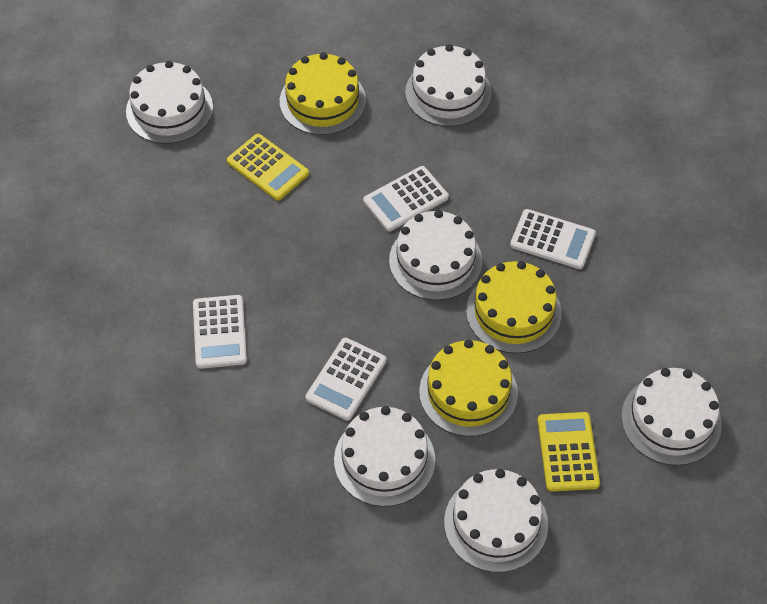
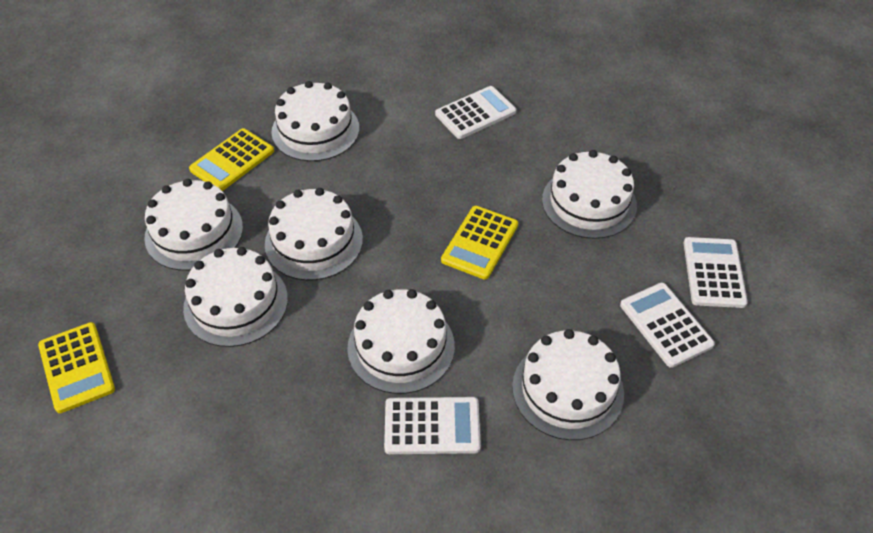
white cake: 6 -> 7
yellow cake: 3 -> 0
yellow calculator: 2 -> 3

